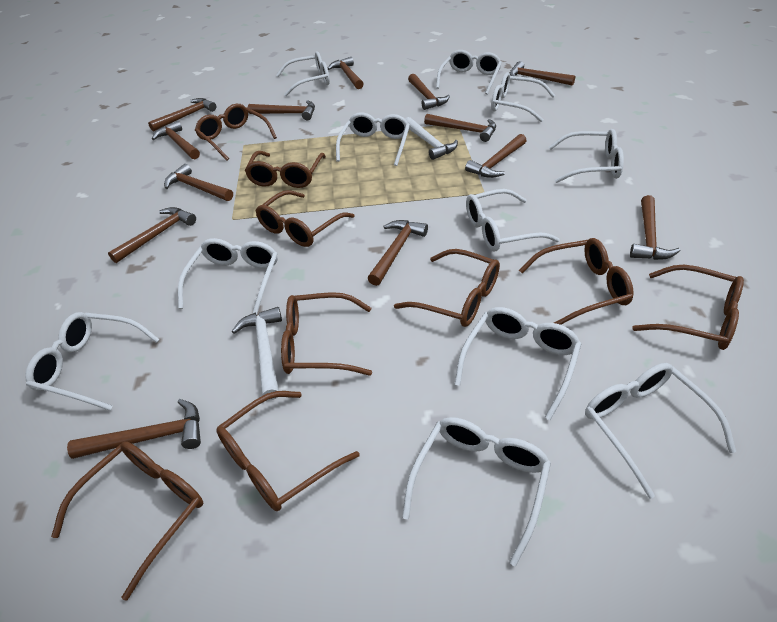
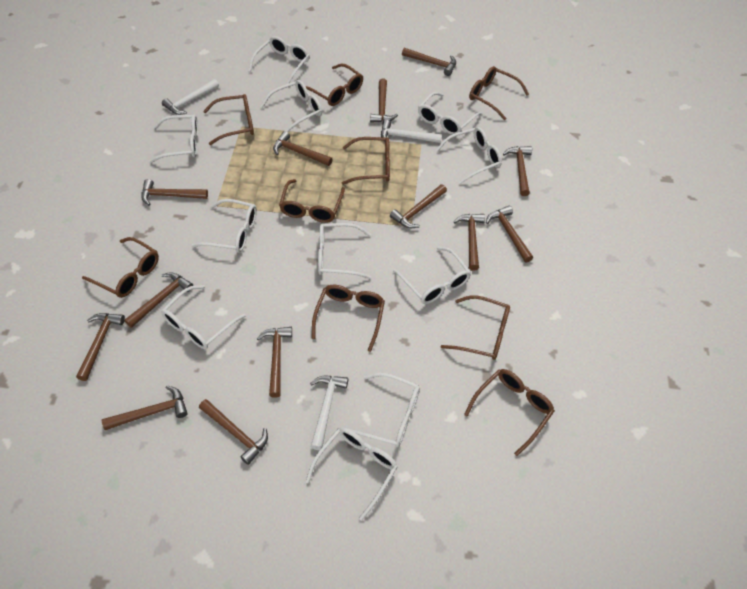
white hammer: 2 -> 3

